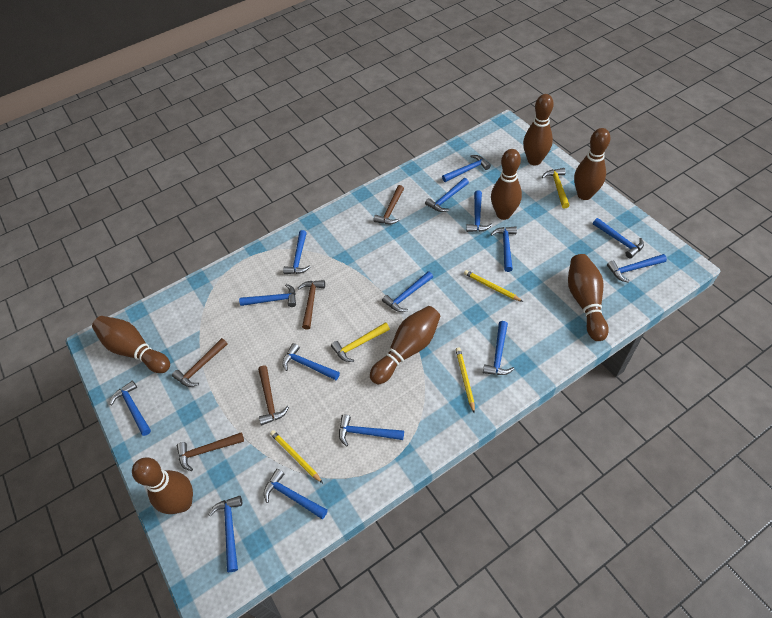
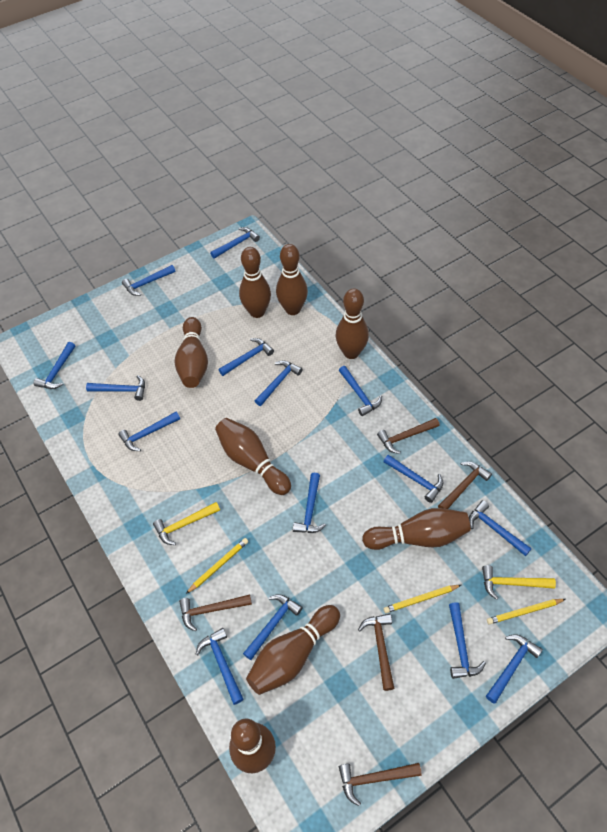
brown bowling pin: 7 -> 8

